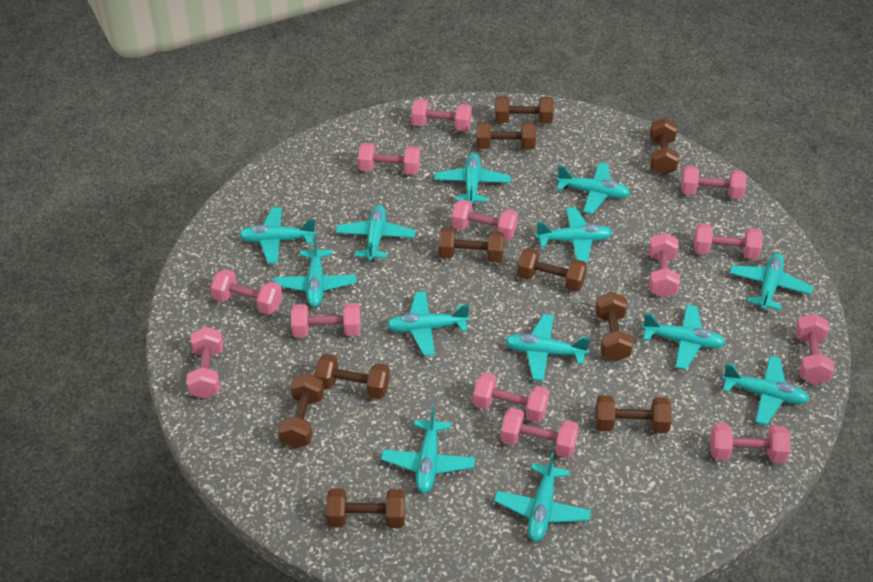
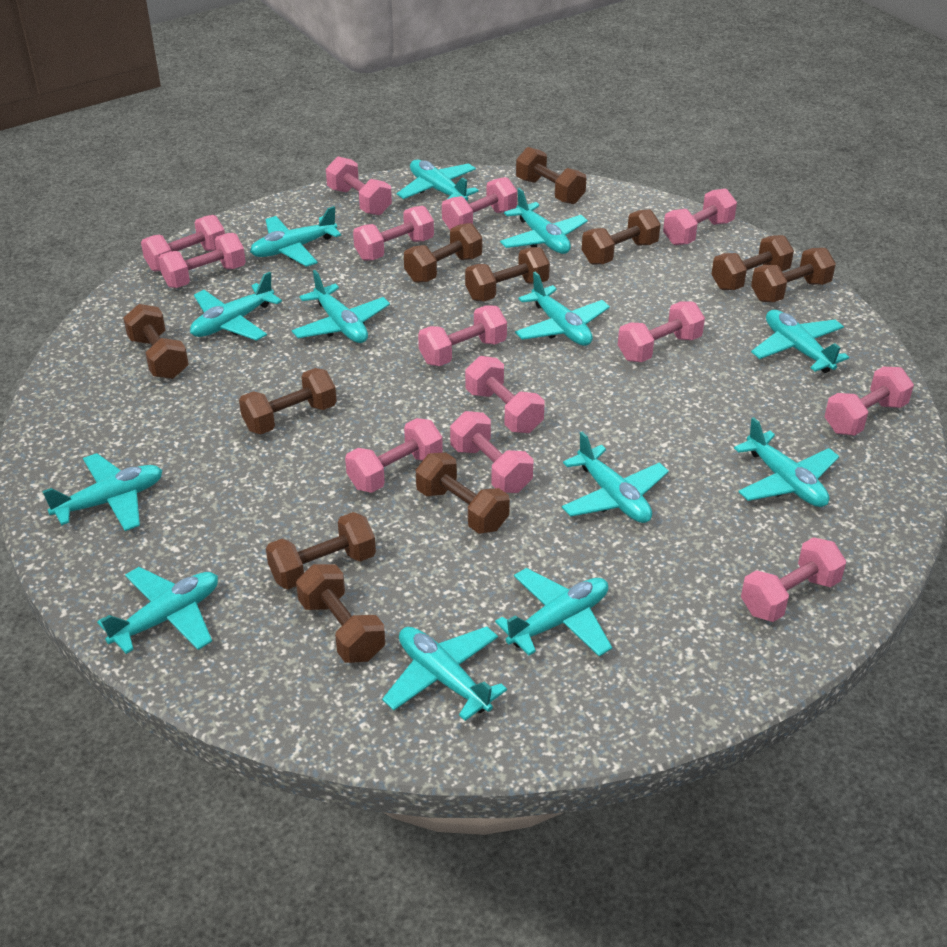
brown dumbbell: 10 -> 11

